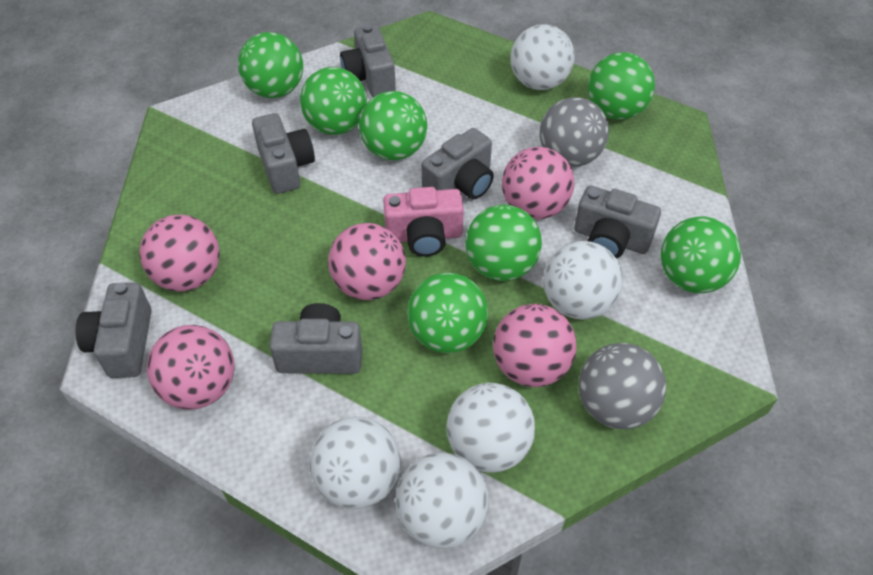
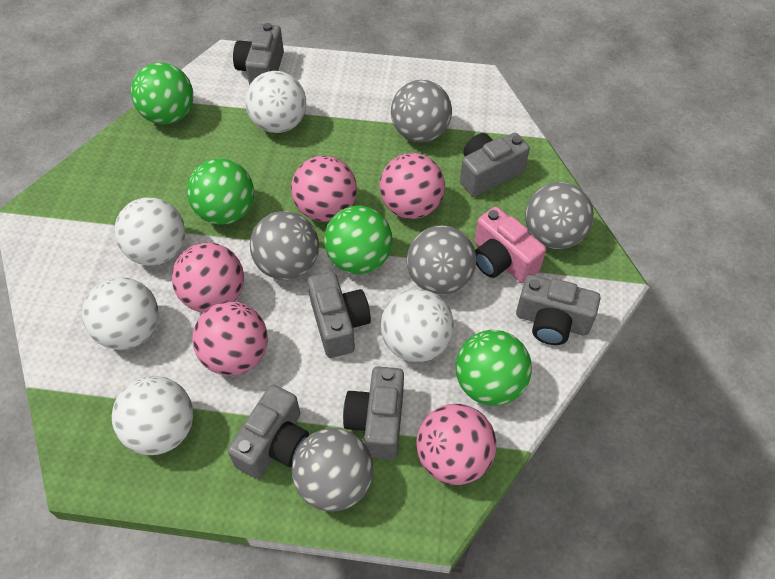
green ball: 7 -> 4
grey ball: 2 -> 5

